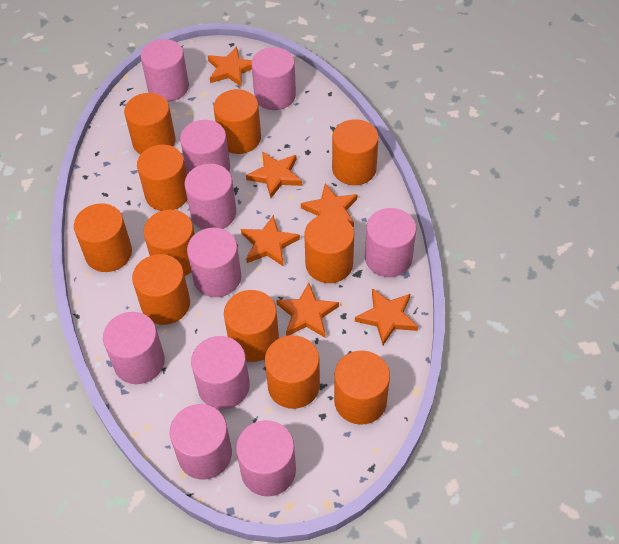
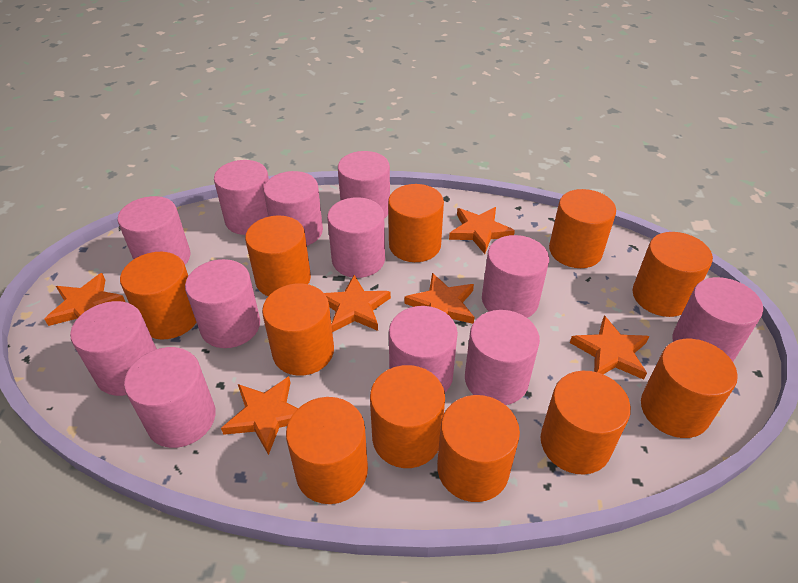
pink cylinder: 10 -> 12

